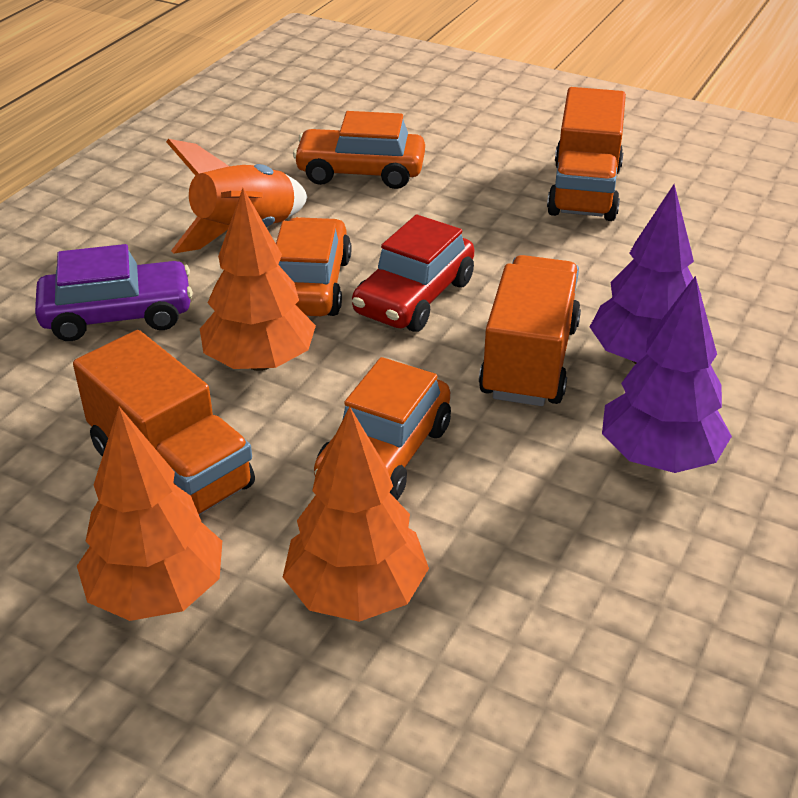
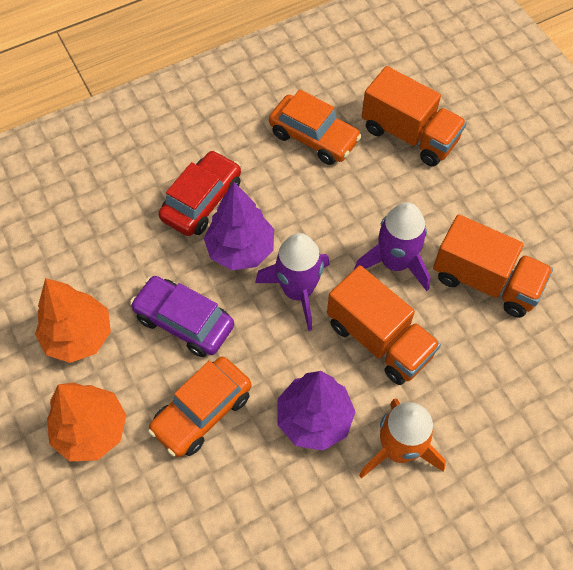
orange car: 3 -> 2
orange tree: 3 -> 2
purple rocket: 0 -> 2

